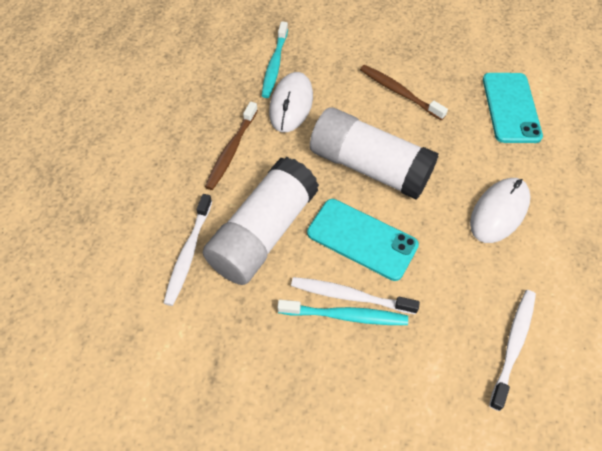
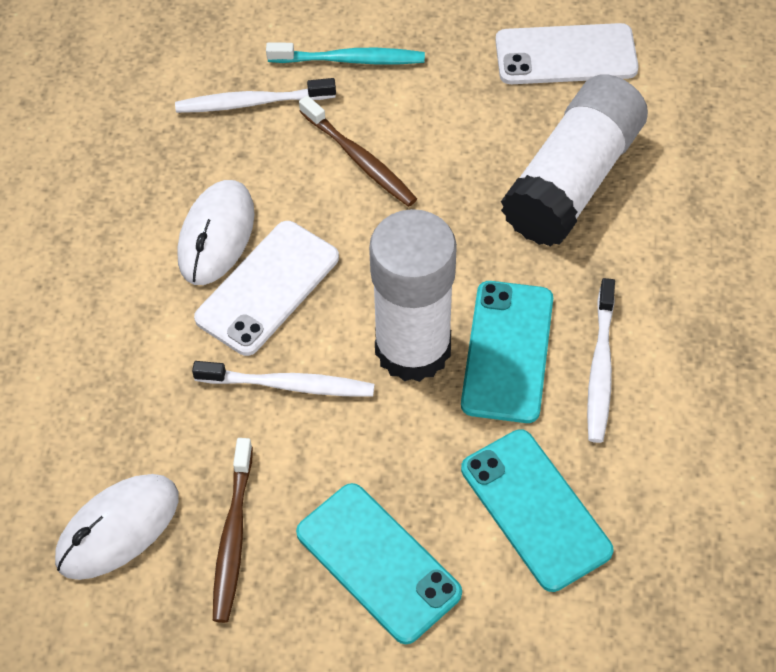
turquoise phone: 2 -> 3
turquoise toothbrush: 2 -> 1
white phone: 0 -> 2

